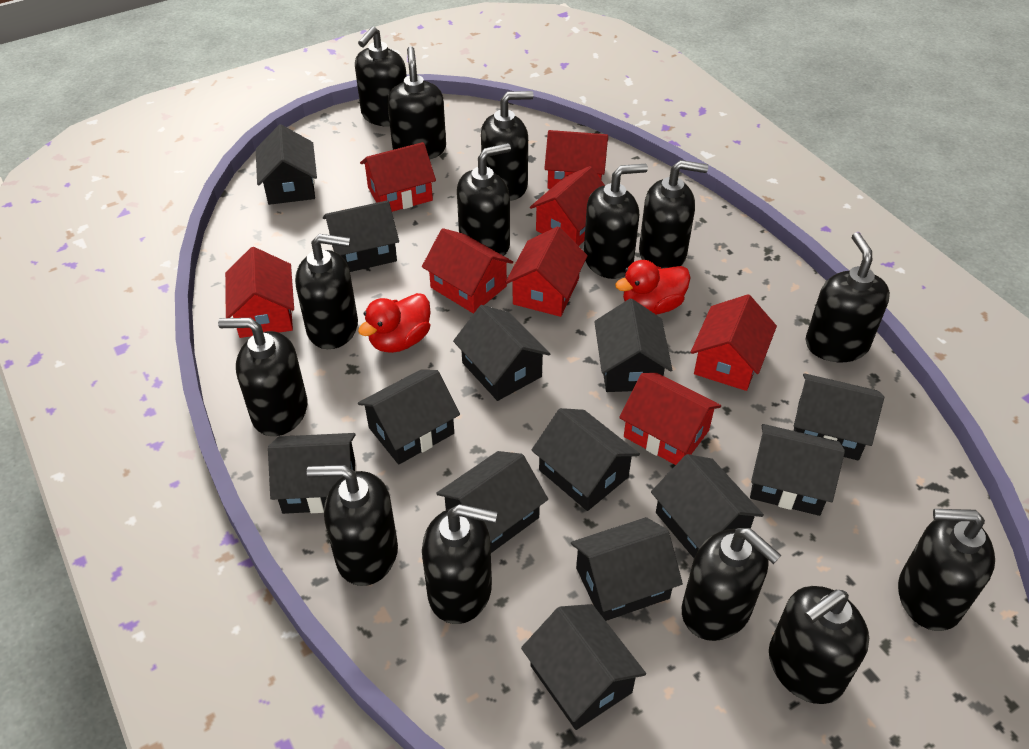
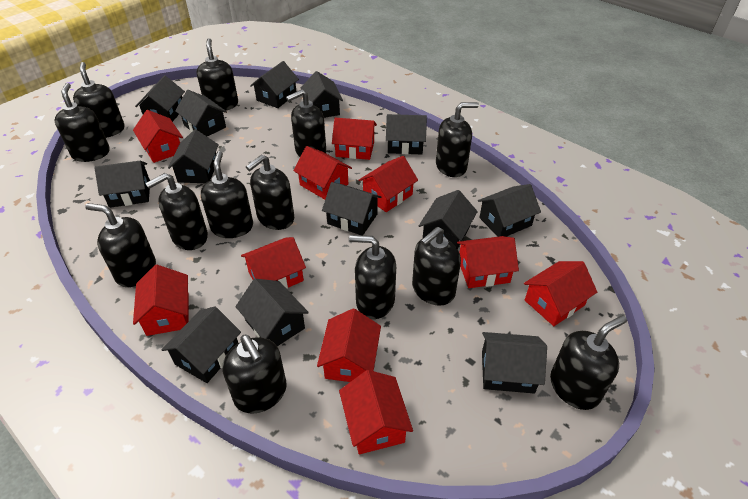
black soap dispenser: 14 -> 13
red duck: 2 -> 0
red house: 8 -> 10

